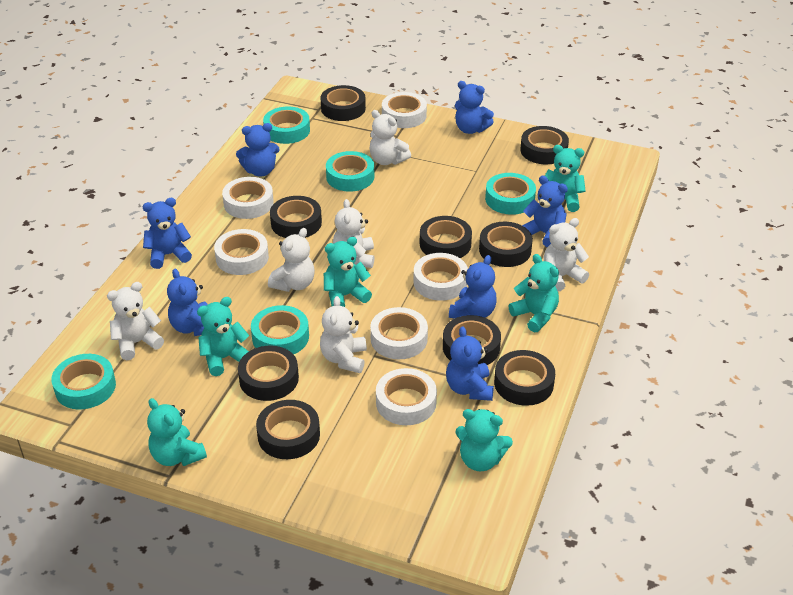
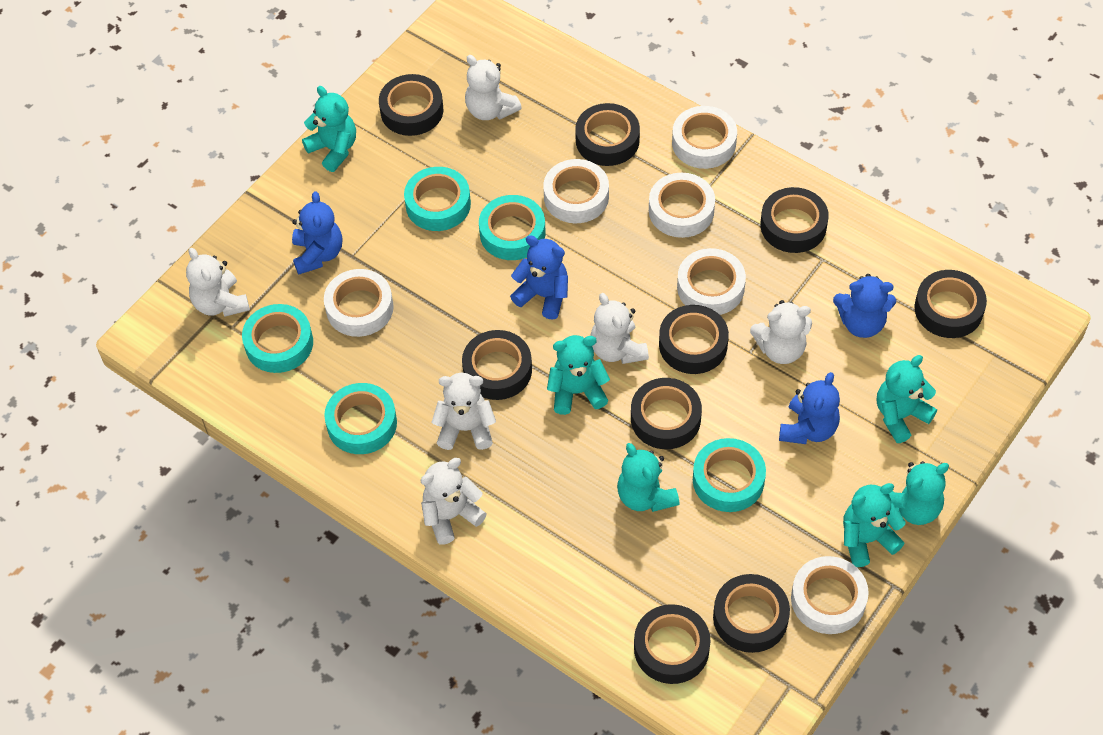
blue teddy bear: 7 -> 4

